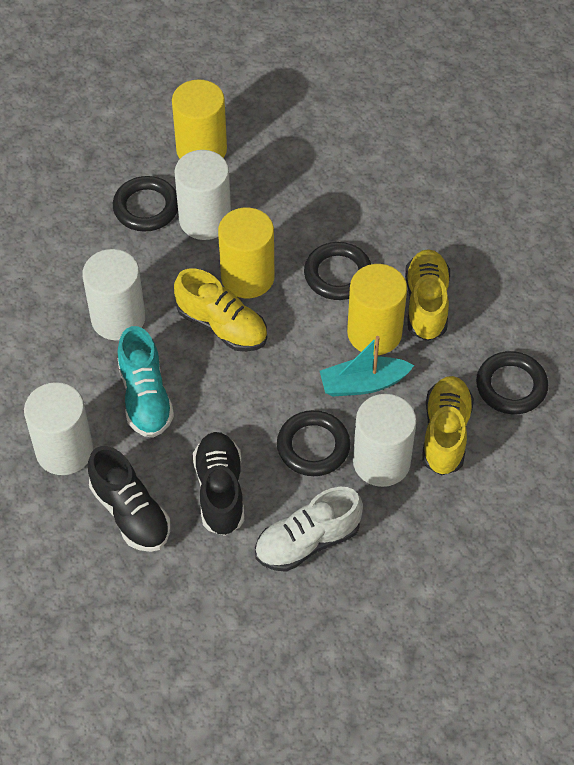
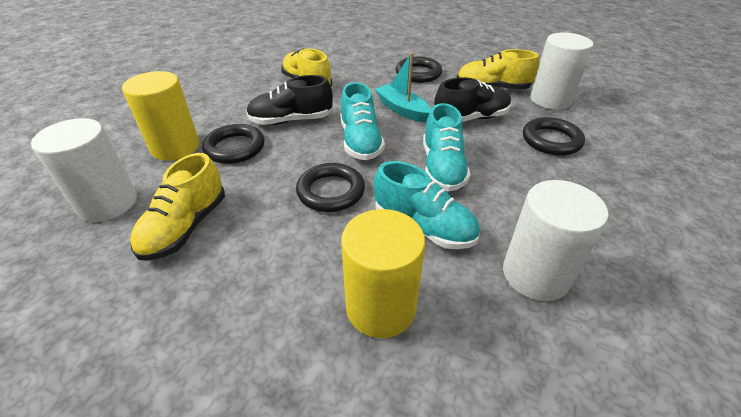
turquoise shoe: 1 -> 3
white cylinder: 4 -> 3
white shoe: 1 -> 0
yellow cylinder: 3 -> 2

